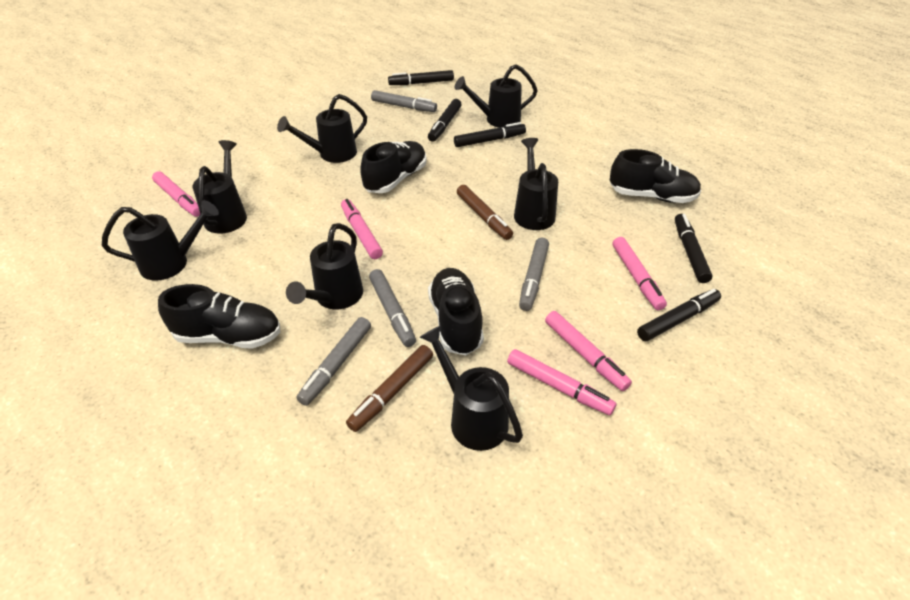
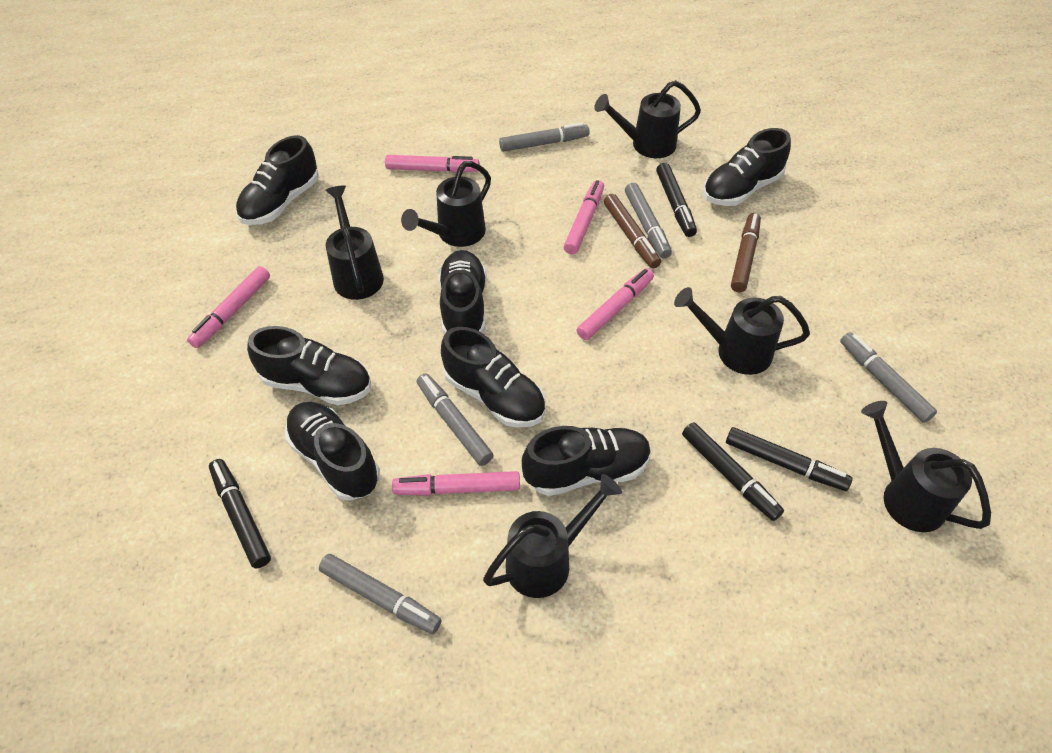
black marker: 5 -> 4
black shoe: 4 -> 7
black watering can: 7 -> 6
grey marker: 4 -> 5

